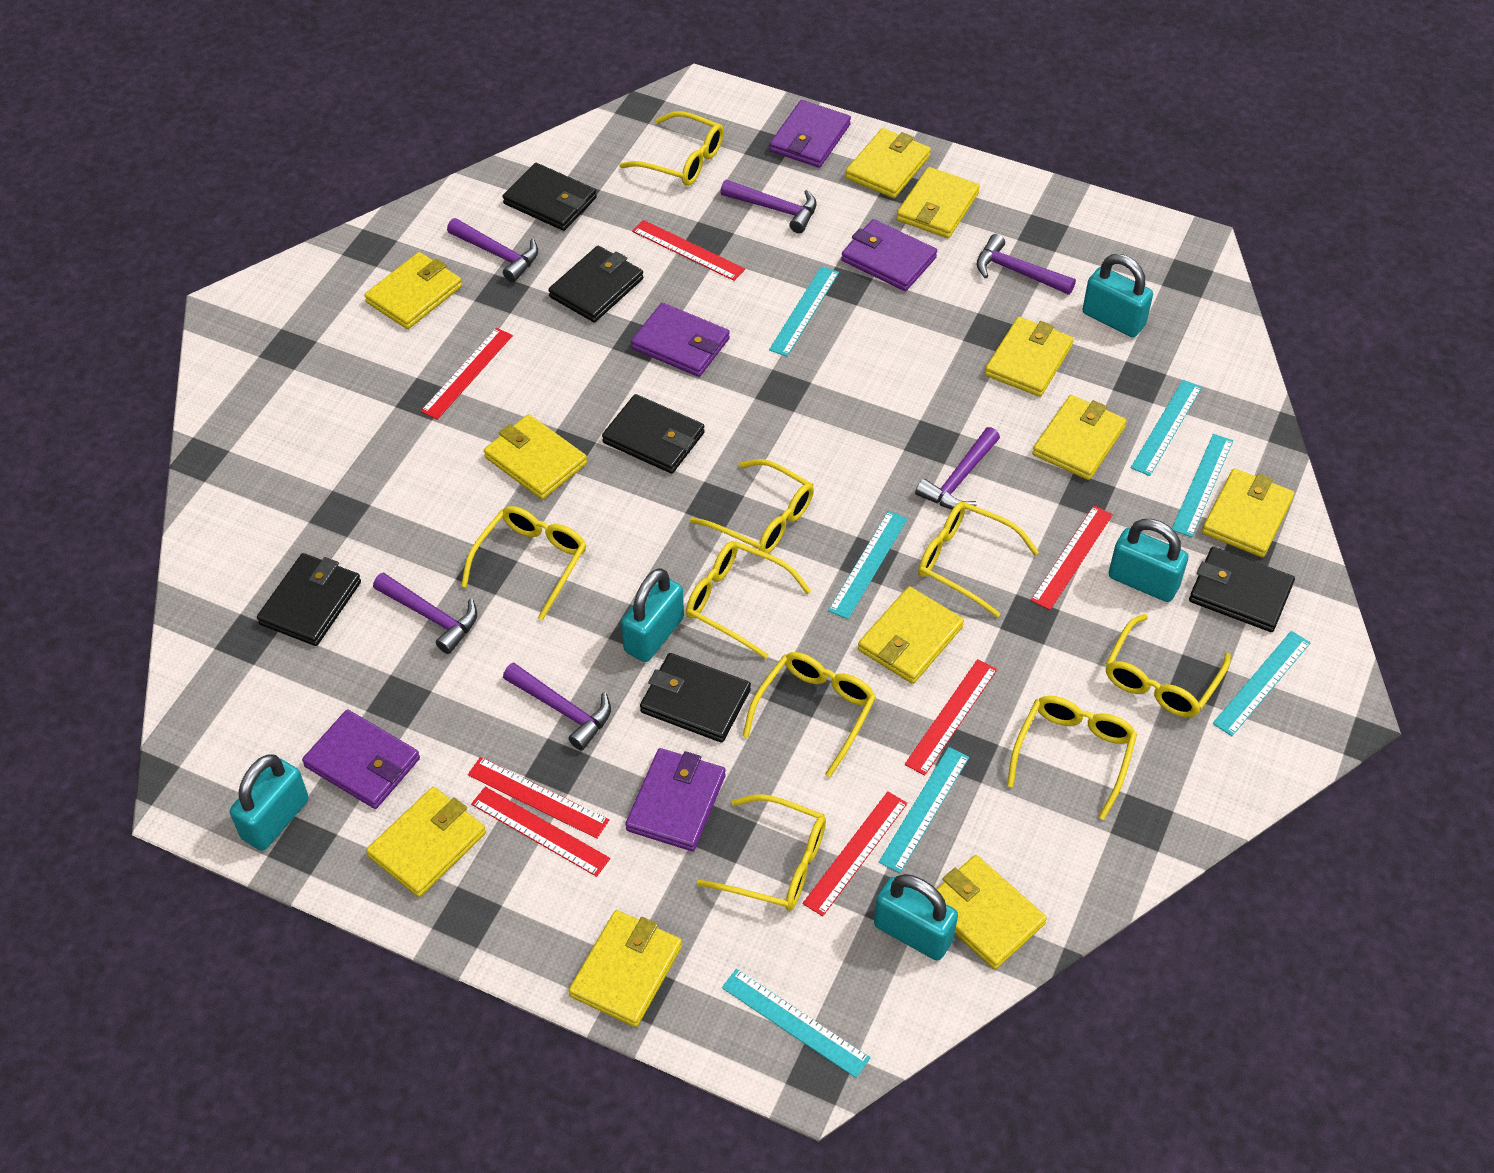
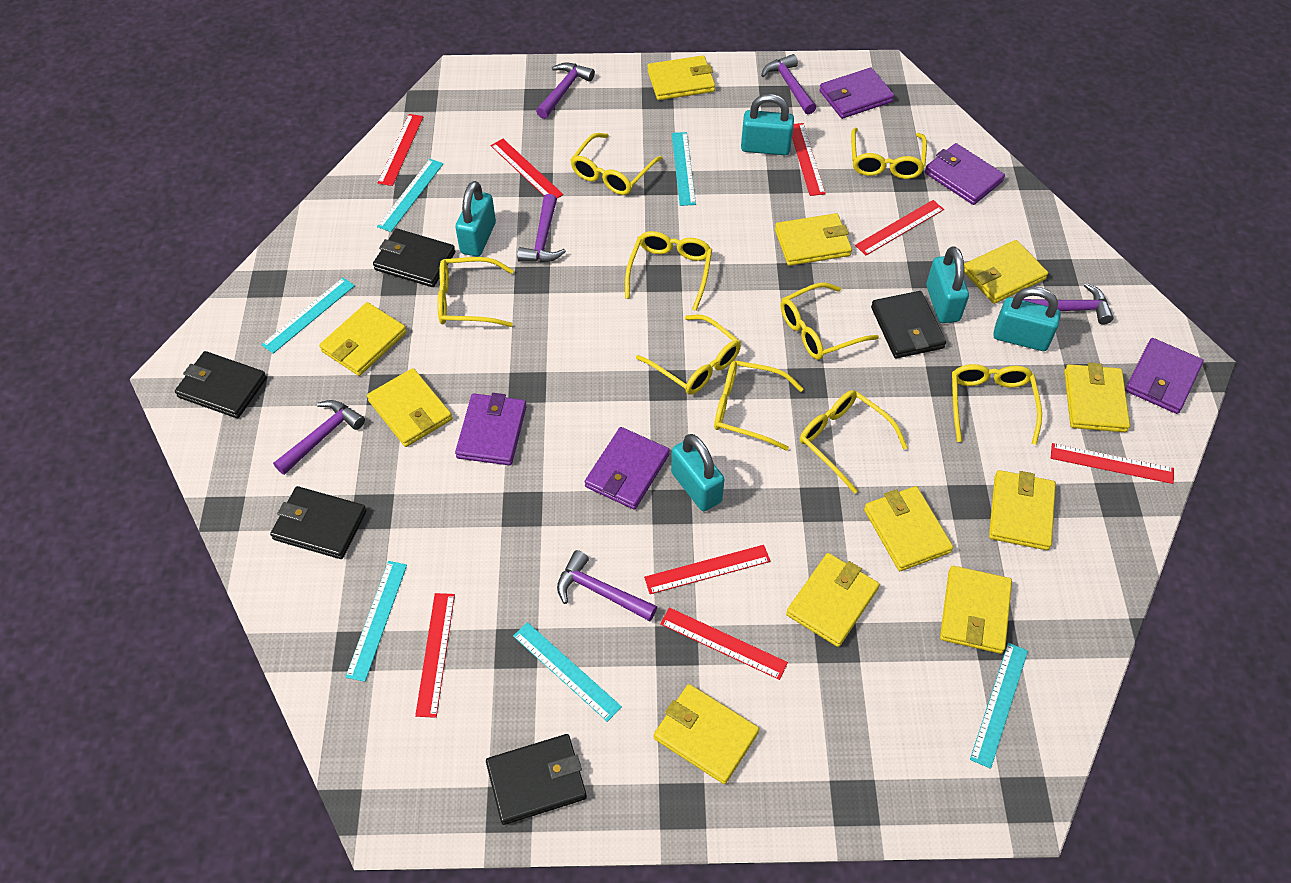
black wallet: 6 -> 5
red ruler: 7 -> 8
turquoise ruler: 7 -> 6

